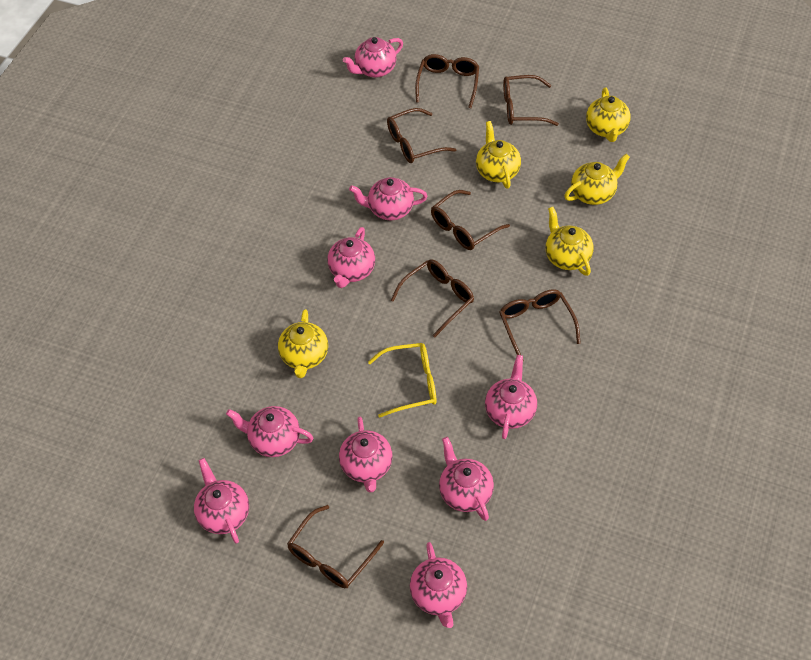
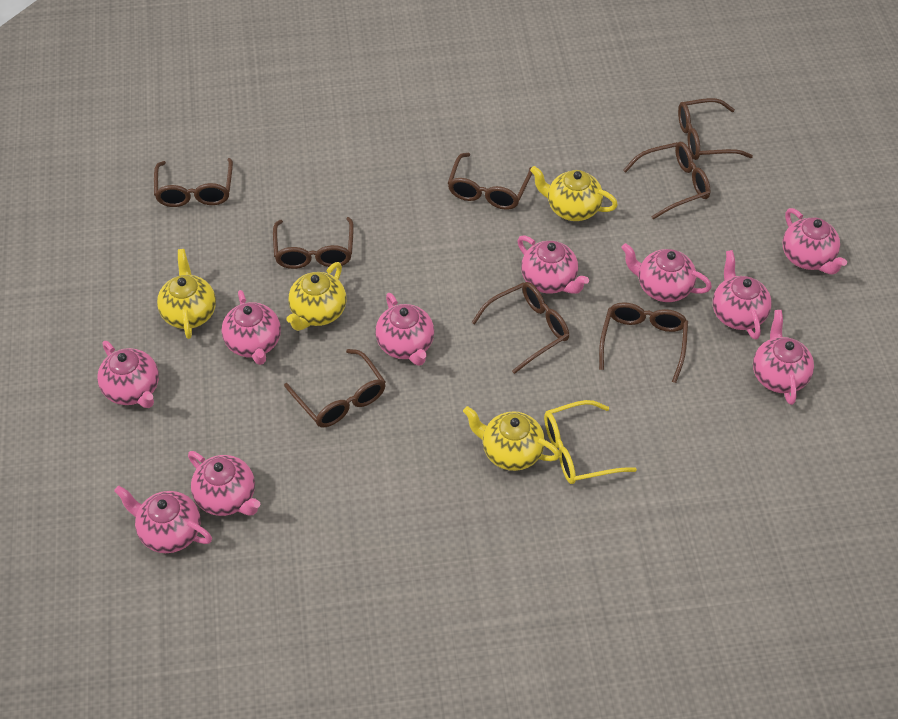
brown glasses: 7 -> 8
pink teapot: 9 -> 10
yellow teapot: 5 -> 4

